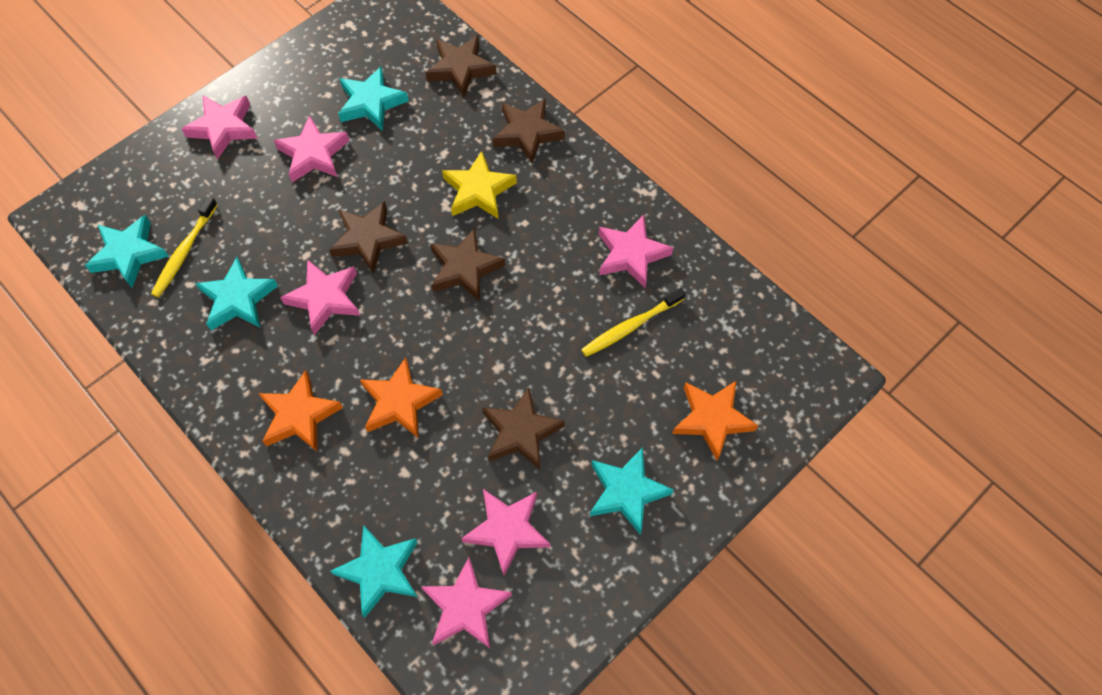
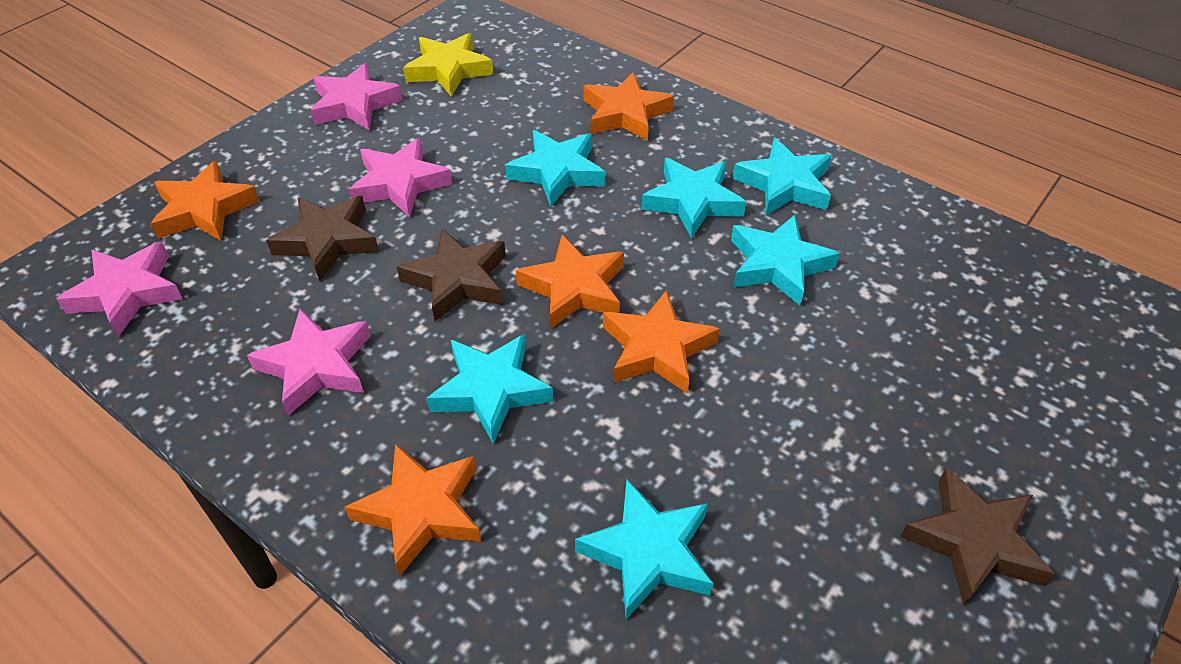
brown star: 5 -> 3
orange star: 3 -> 5
pink star: 6 -> 4
turquoise star: 5 -> 6
yellow toothbrush: 2 -> 0

